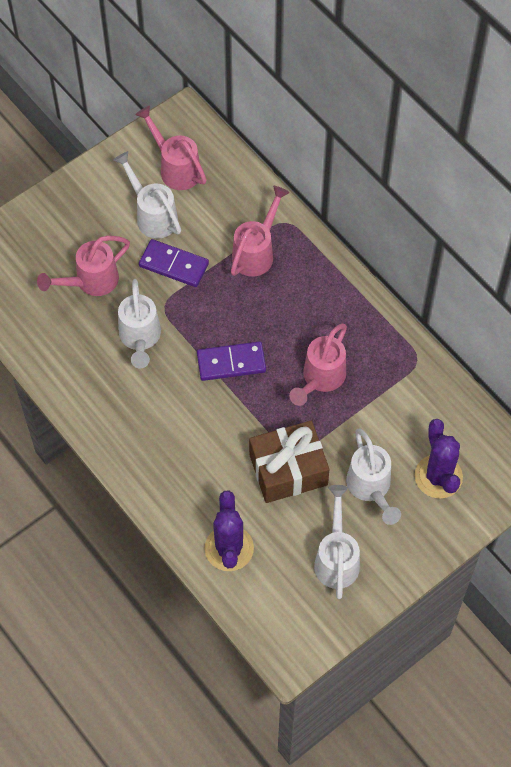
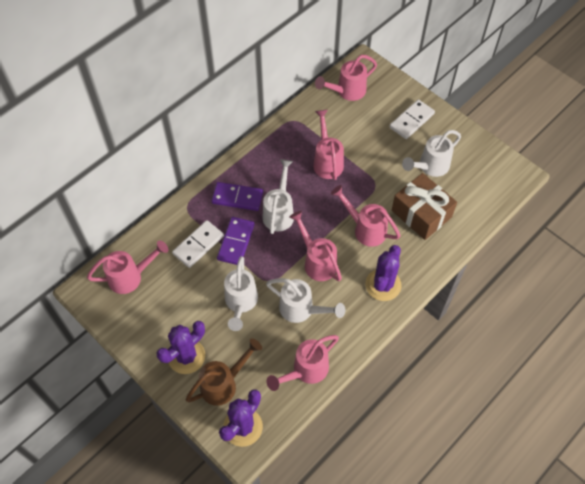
brown watering can: 0 -> 1
pink watering can: 4 -> 6
purple cactus: 2 -> 3
white domino: 0 -> 2

